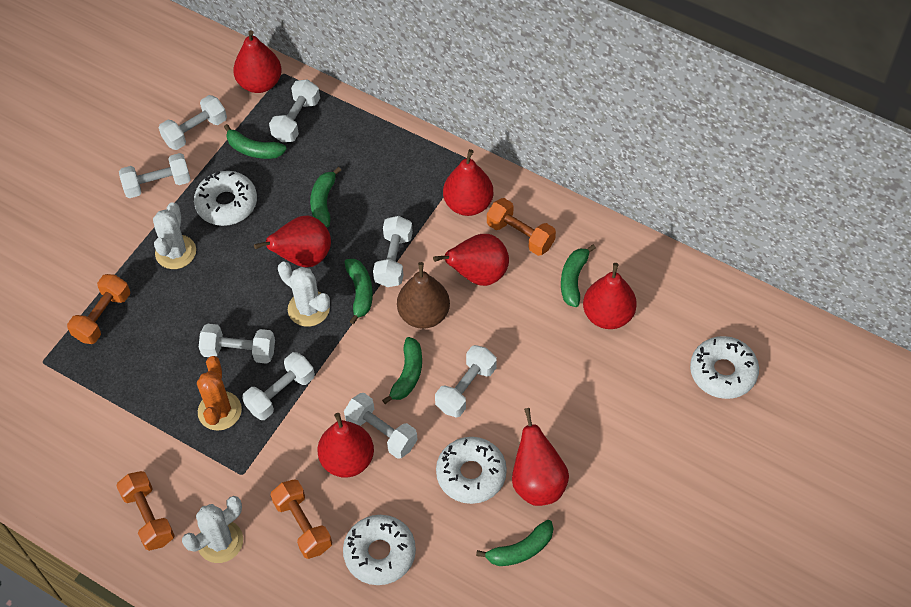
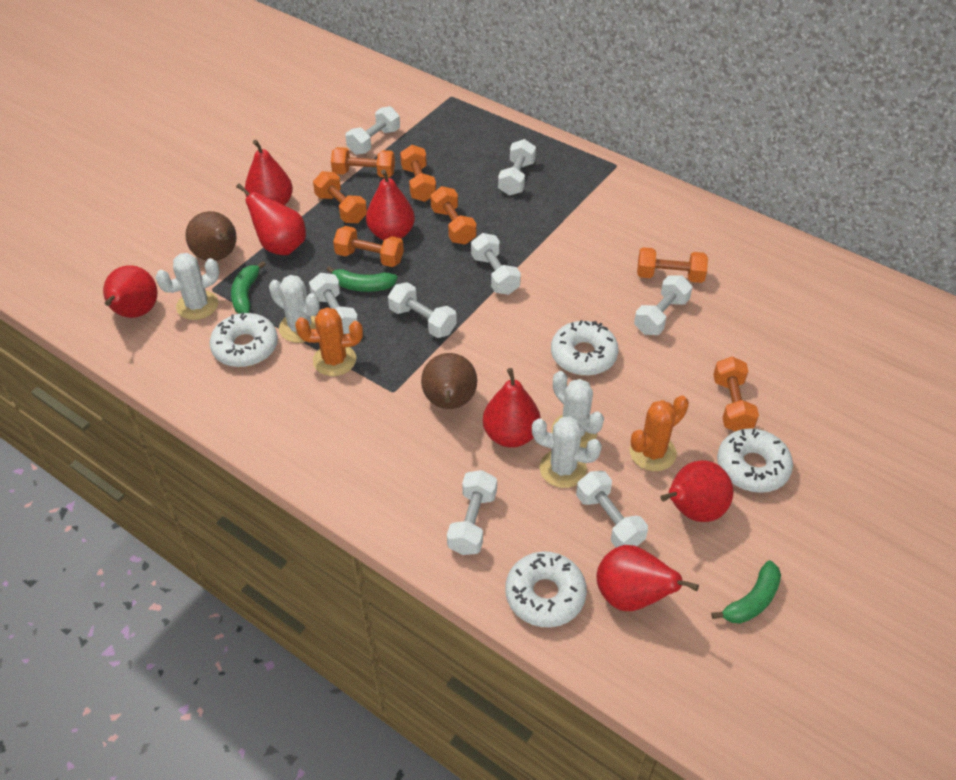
brown pear: 1 -> 2
green banana: 6 -> 3
orange cactus: 1 -> 2
orange dumbbell: 4 -> 7
white cactus: 3 -> 4

